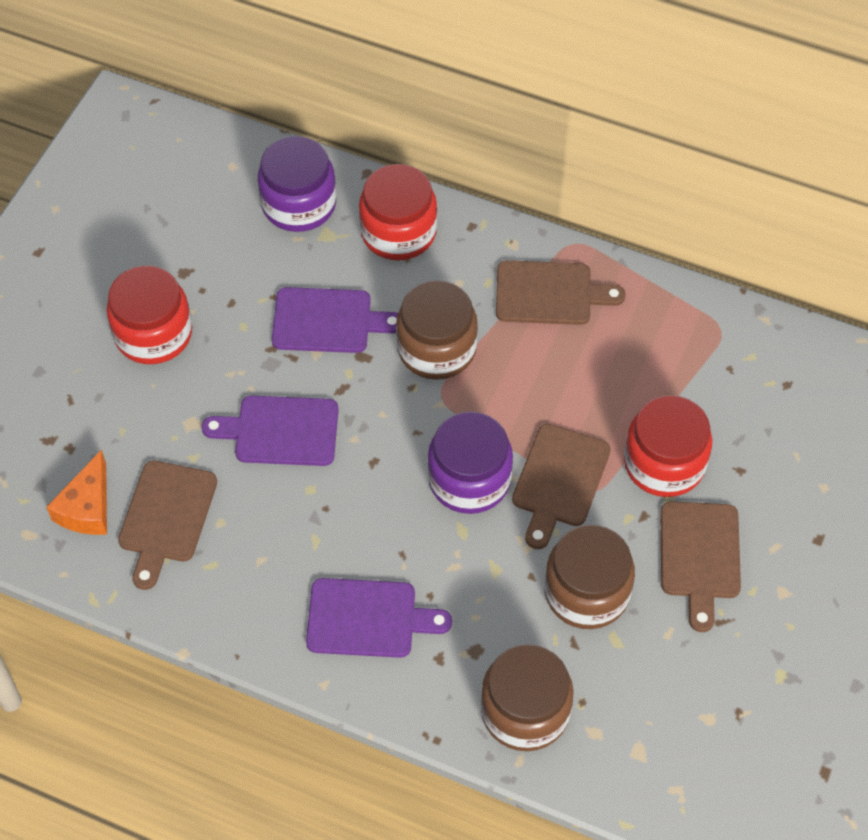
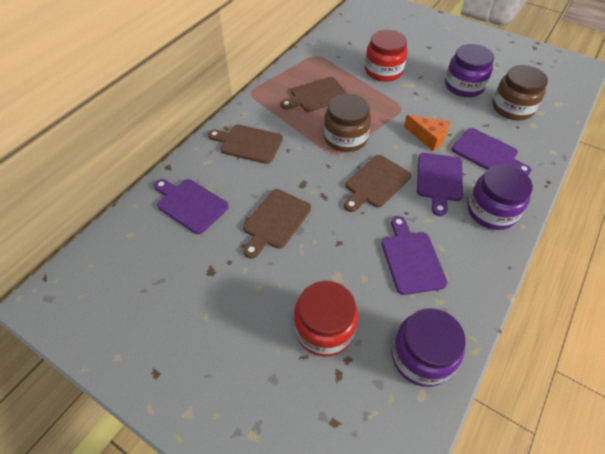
brown jar: 3 -> 2
purple cutting board: 3 -> 4
purple jar: 2 -> 3
red jar: 3 -> 2

